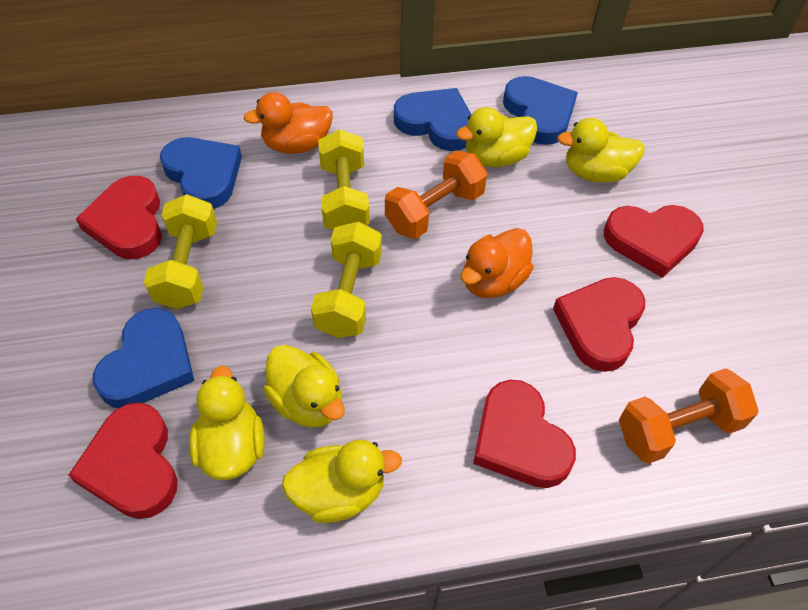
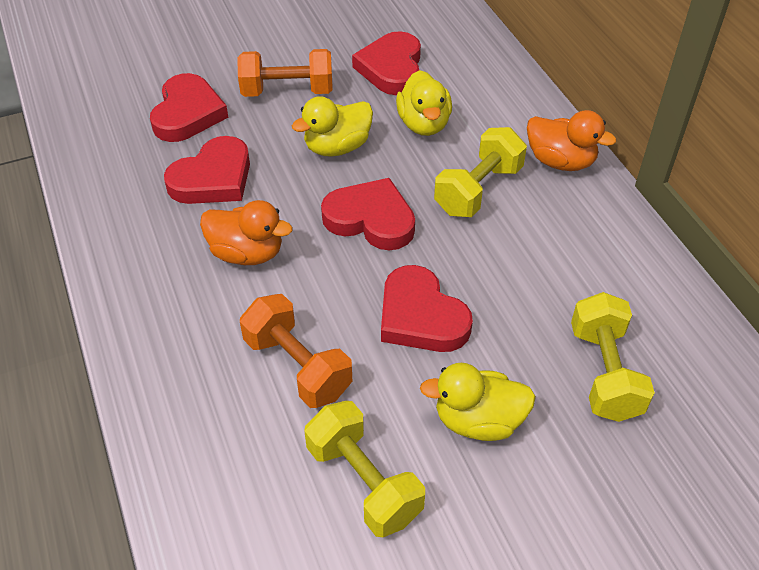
blue heart: 4 -> 0
yellow duck: 5 -> 3

